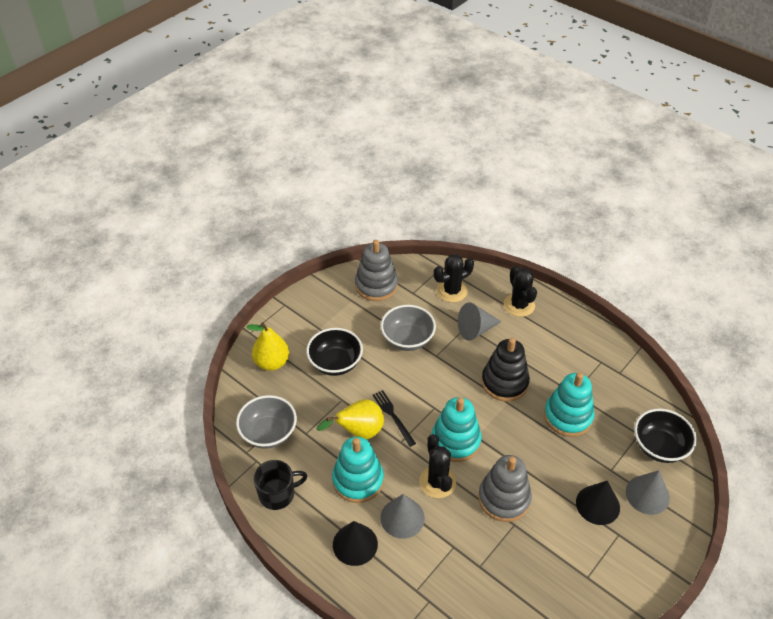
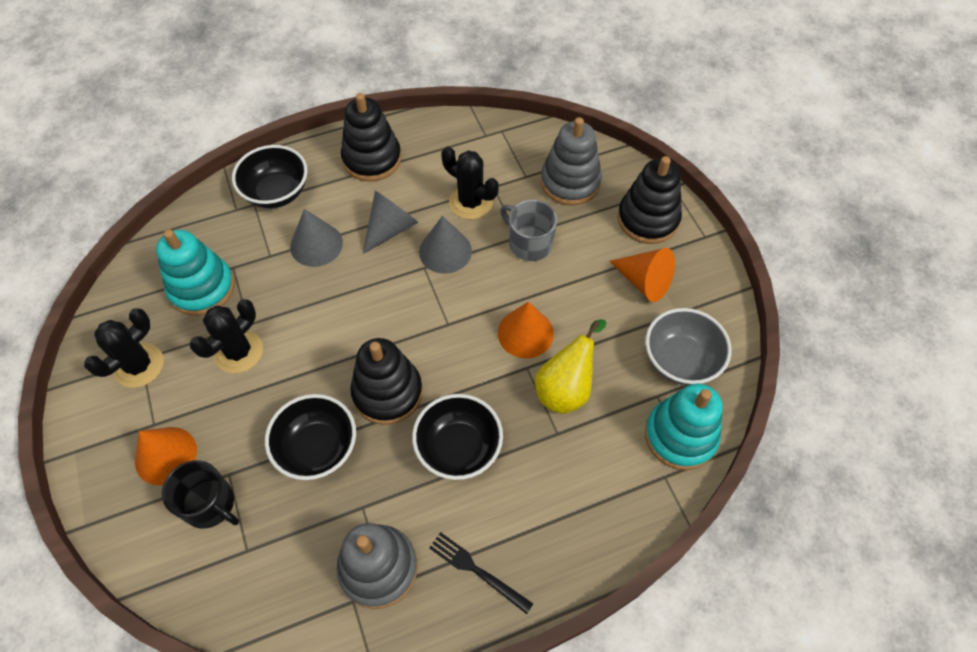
black bowl: 2 -> 3
black cone: 2 -> 0
black stacking toy: 1 -> 3
grey bowl: 2 -> 1
grey mug: 0 -> 1
orange cone: 0 -> 3
turquoise stacking toy: 3 -> 2
yellow pear: 2 -> 1

